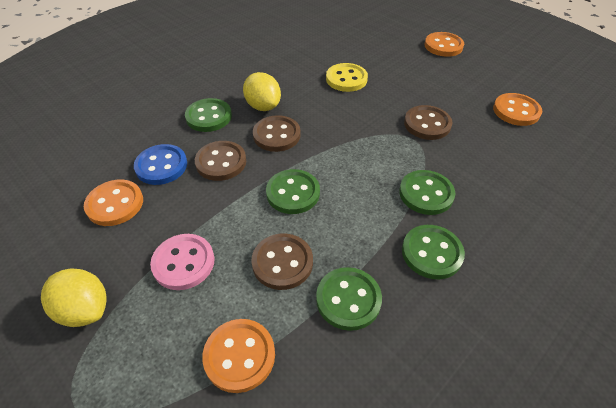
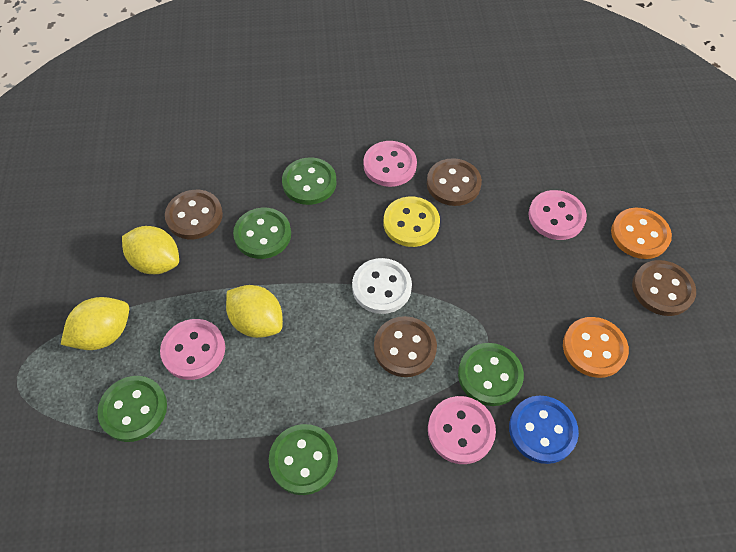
orange button: 4 -> 2
pink button: 1 -> 4
white button: 0 -> 1
yellow lemon: 2 -> 3

